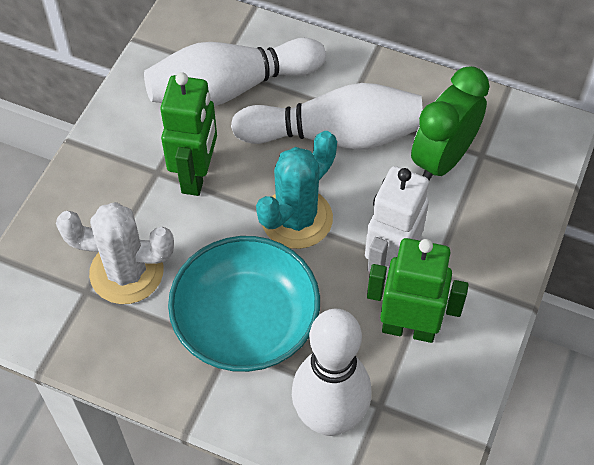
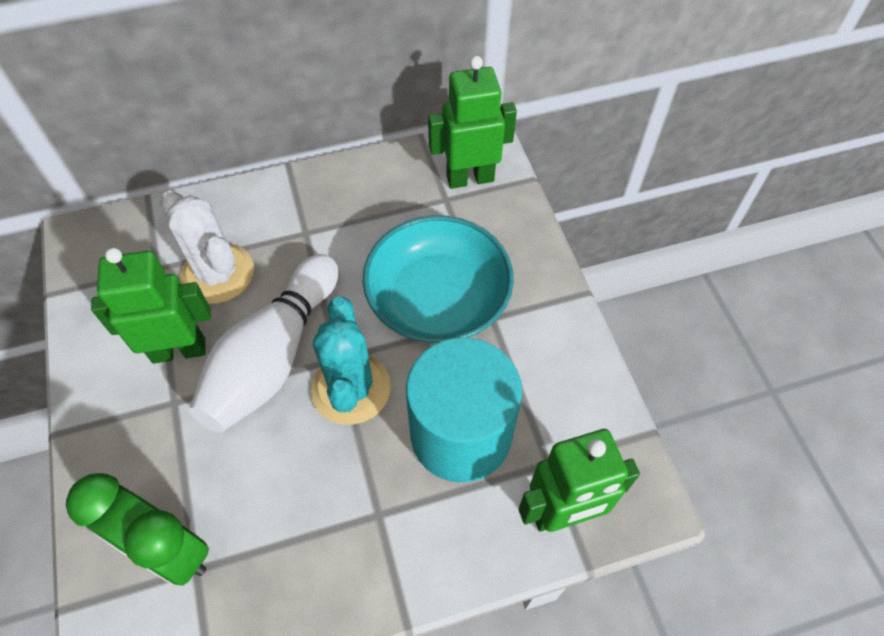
green robot: 2 -> 3
turquoise cylinder: 0 -> 1
white bowling pin: 3 -> 1
white robot: 1 -> 0

